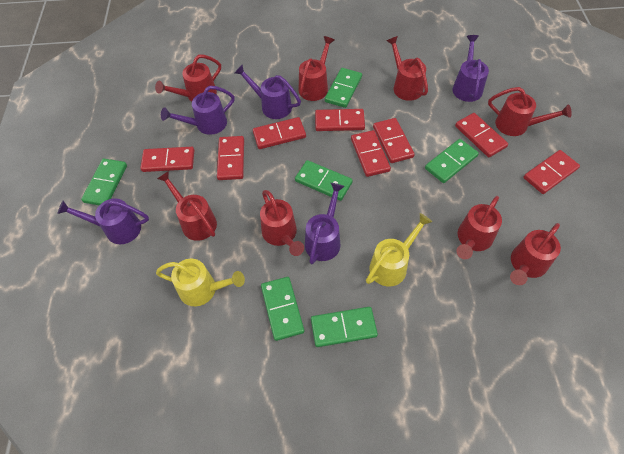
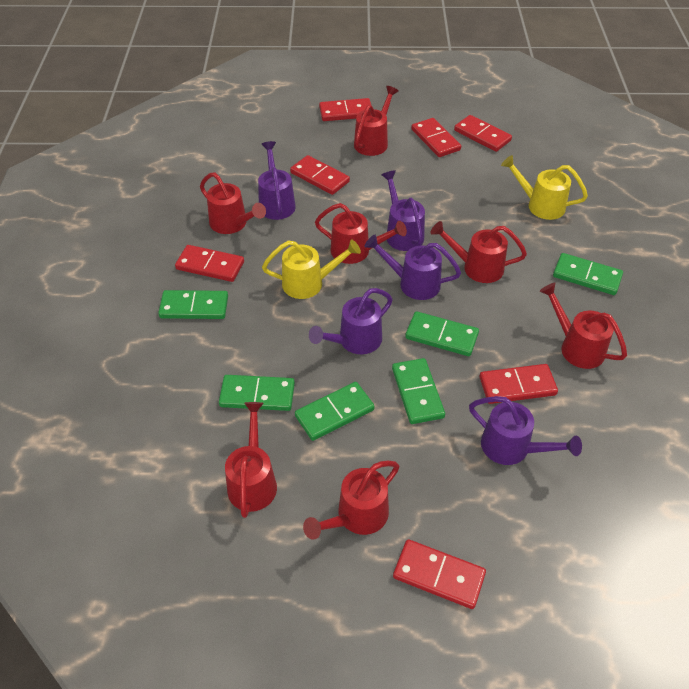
red domino: 8 -> 7
red watering can: 8 -> 7

